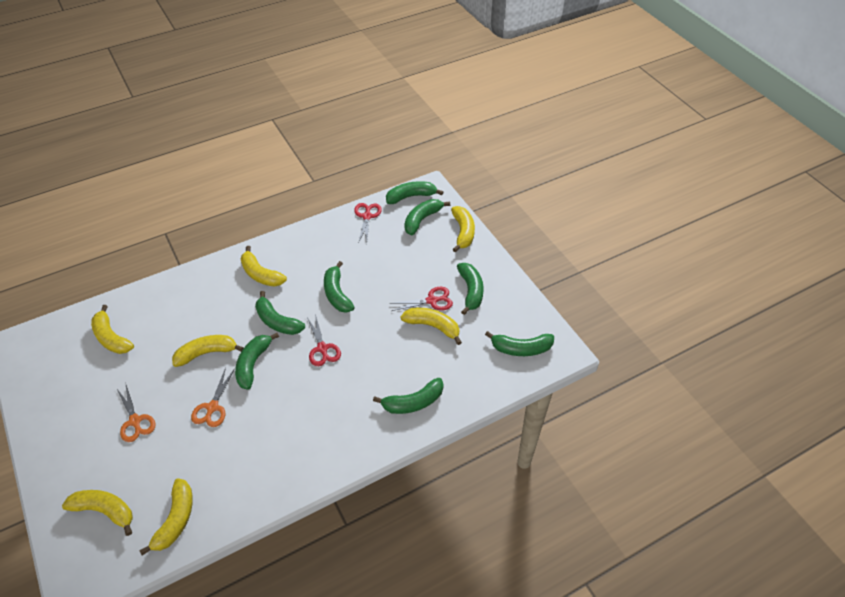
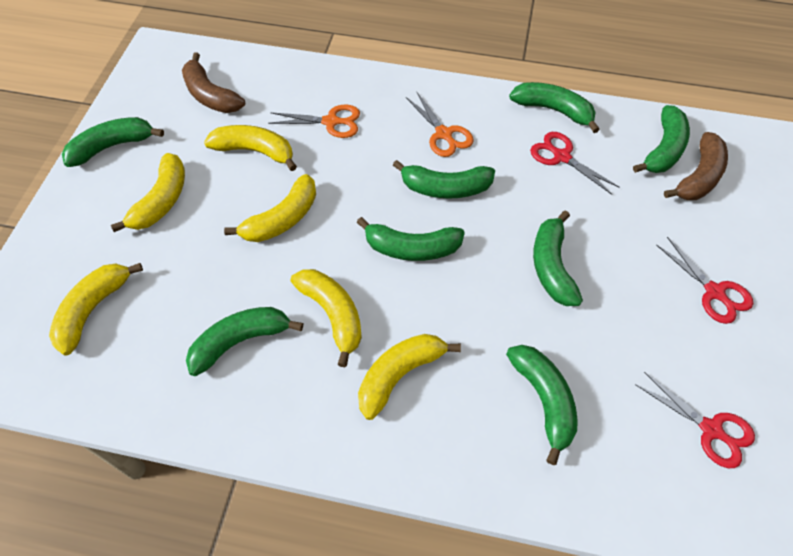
brown banana: 0 -> 2
yellow banana: 7 -> 6

